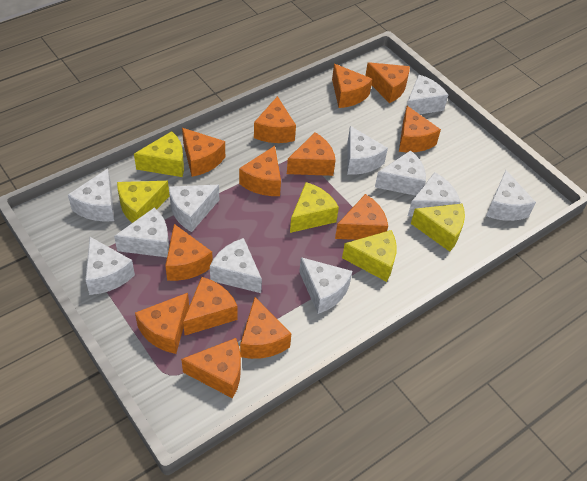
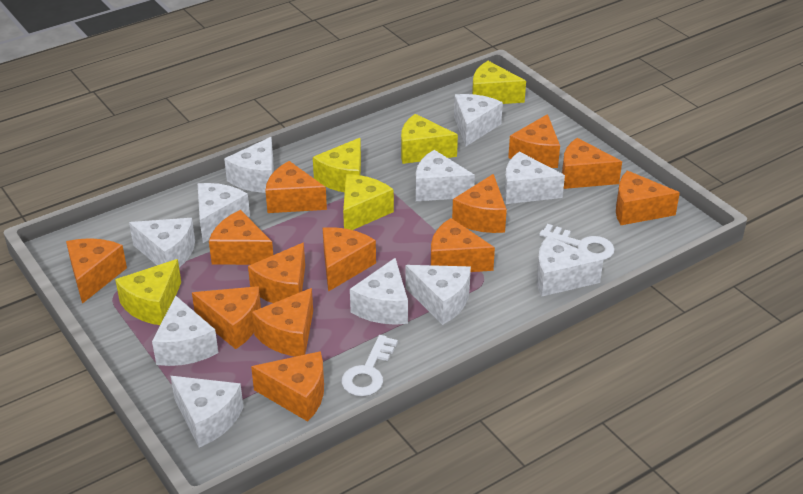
white key: 0 -> 2

